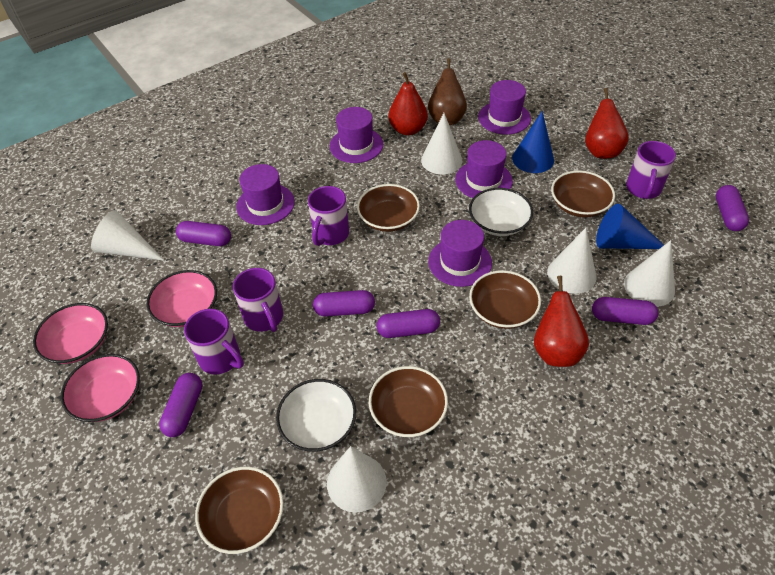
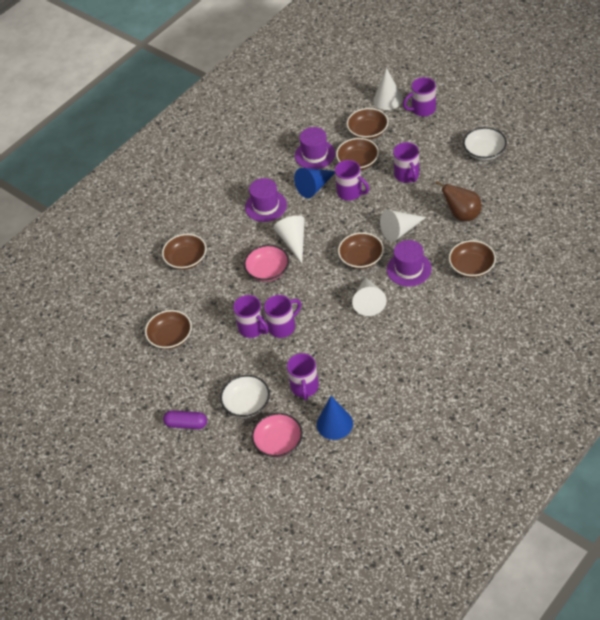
brown bowl: 5 -> 6
pink bowl: 3 -> 2
purple capsule: 6 -> 1
purple hat: 5 -> 3
purple mug: 4 -> 6
red pear: 3 -> 0
white cone: 5 -> 4

